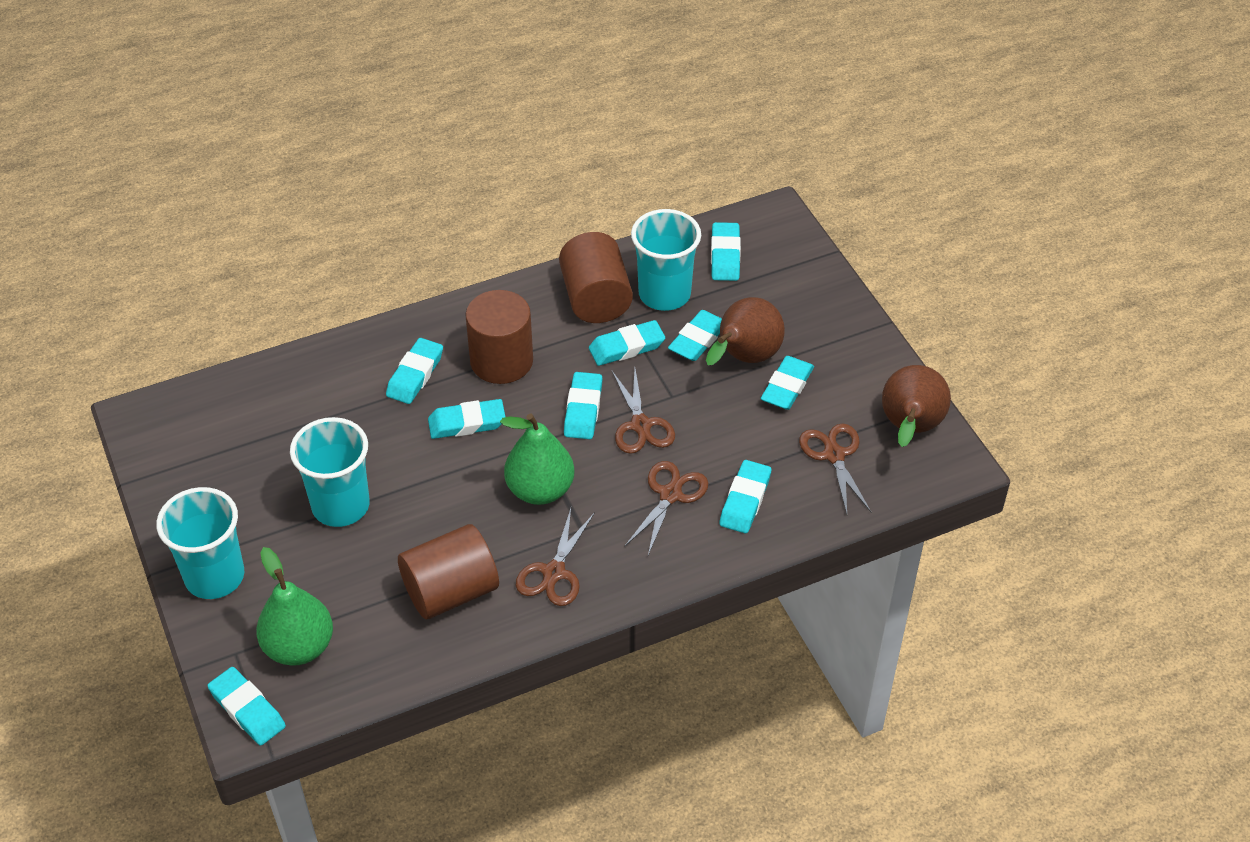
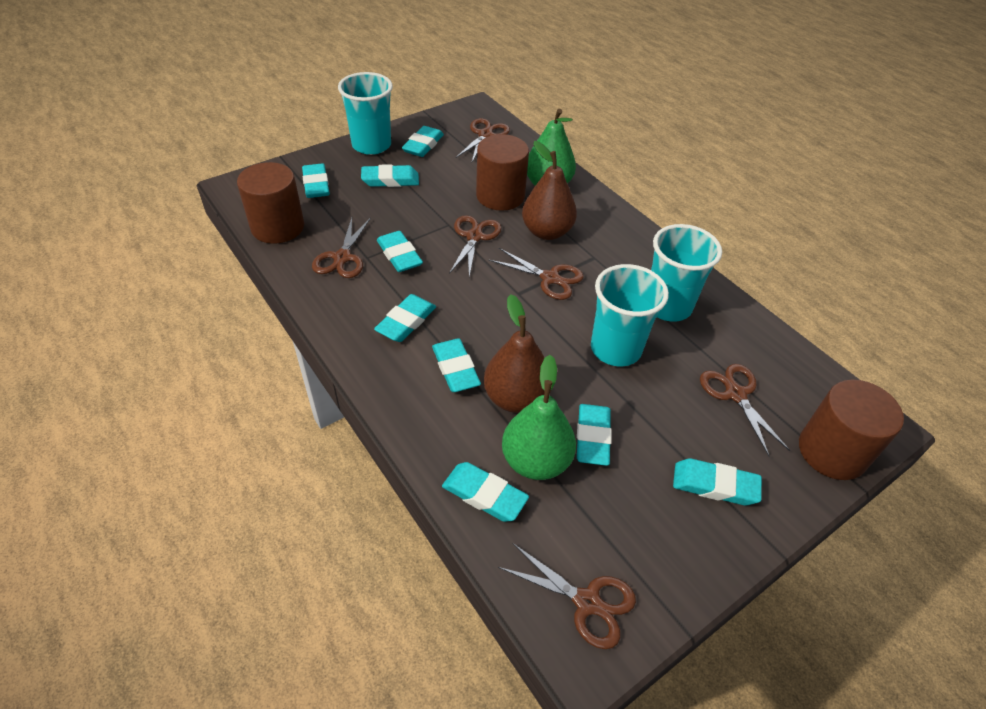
brown scissors: 4 -> 6

